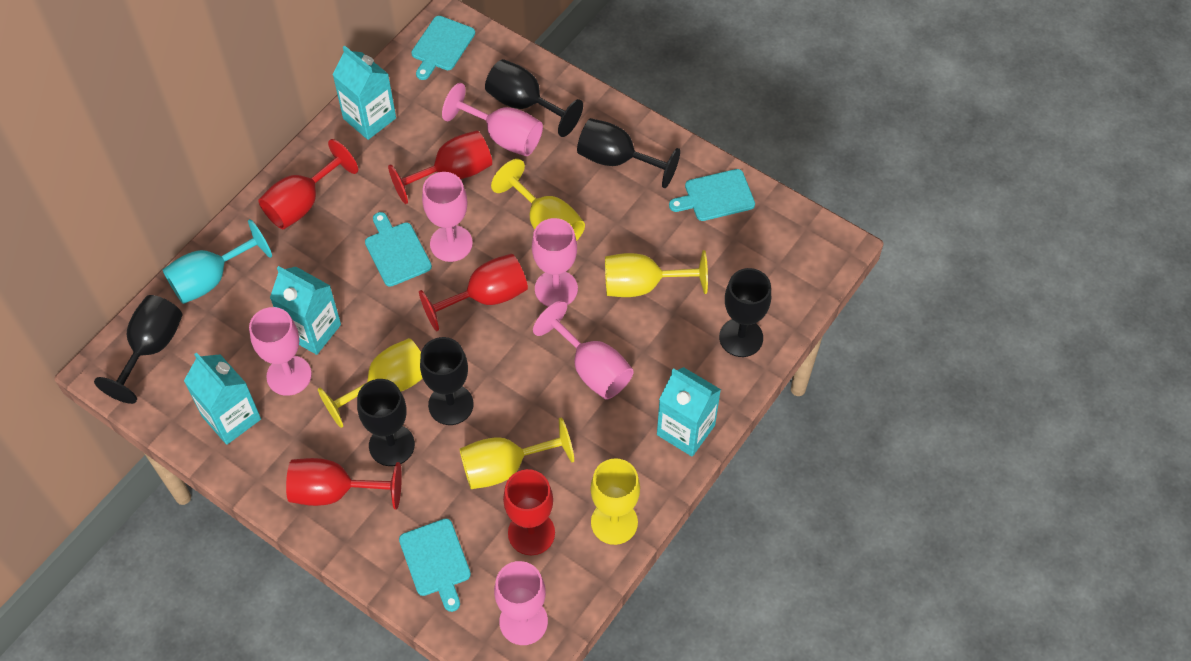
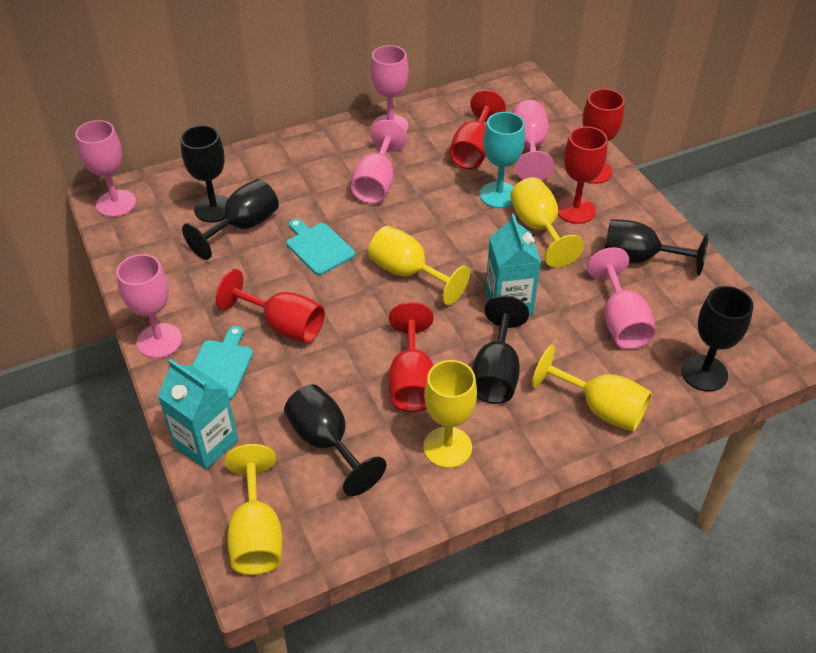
turquoise carton: 4 -> 2
turquoise cutting board: 4 -> 2

